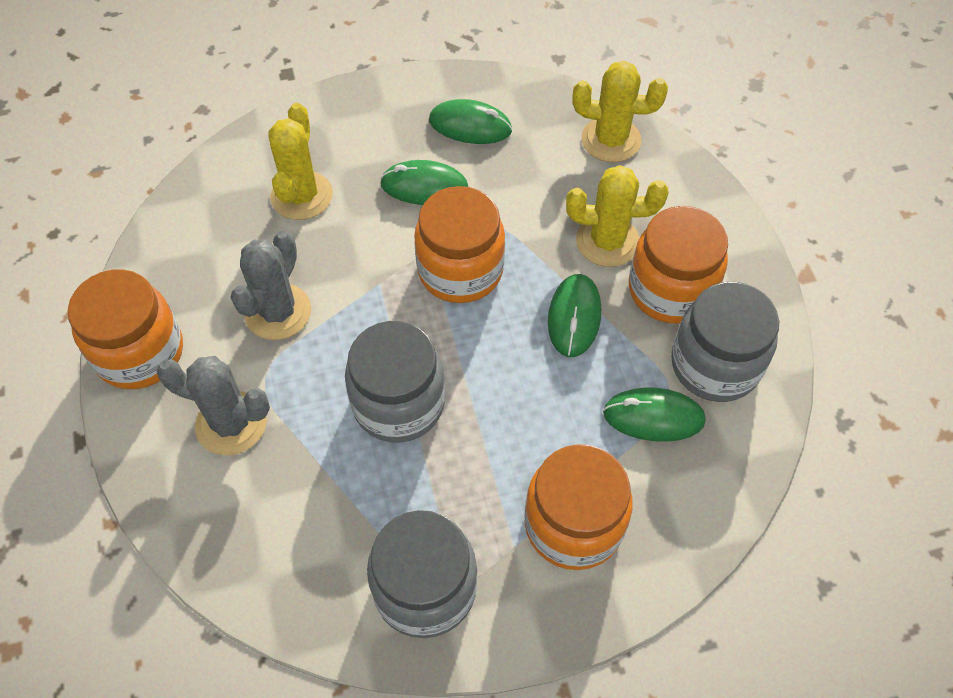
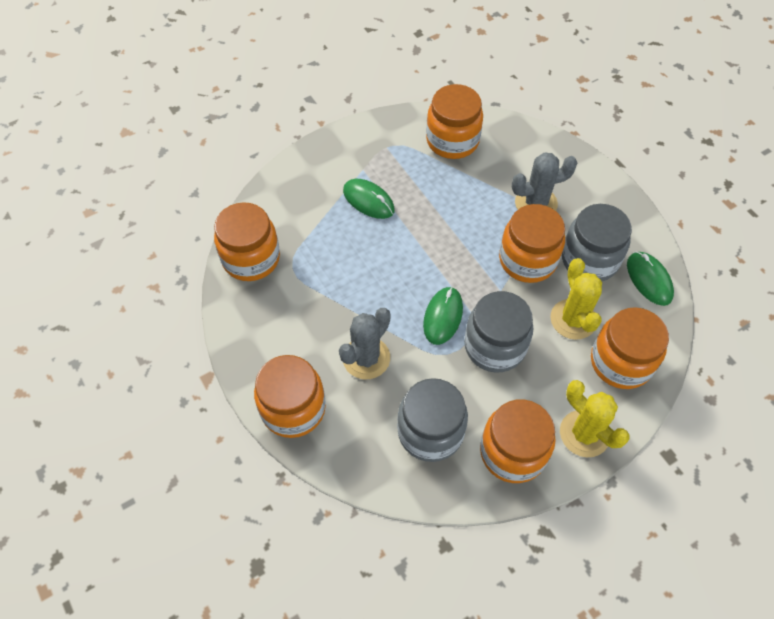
green mouse: 4 -> 3
orange jar: 4 -> 6
yellow cactus: 3 -> 2

